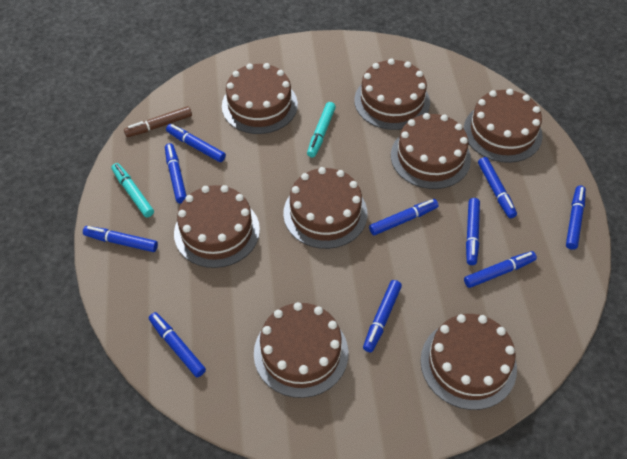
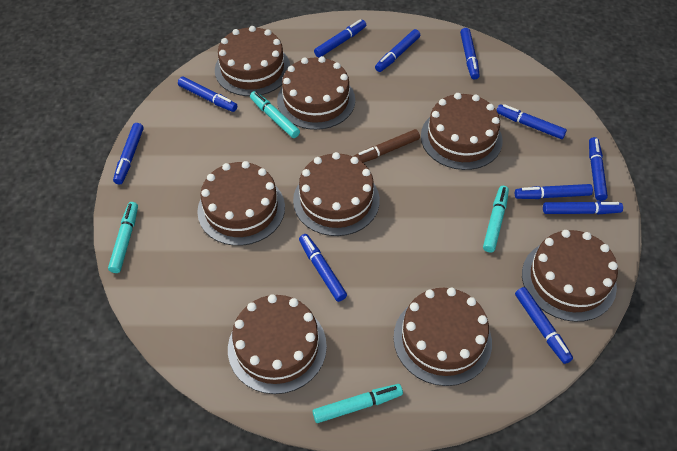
blue marker: 10 -> 11
turquoise marker: 2 -> 4

